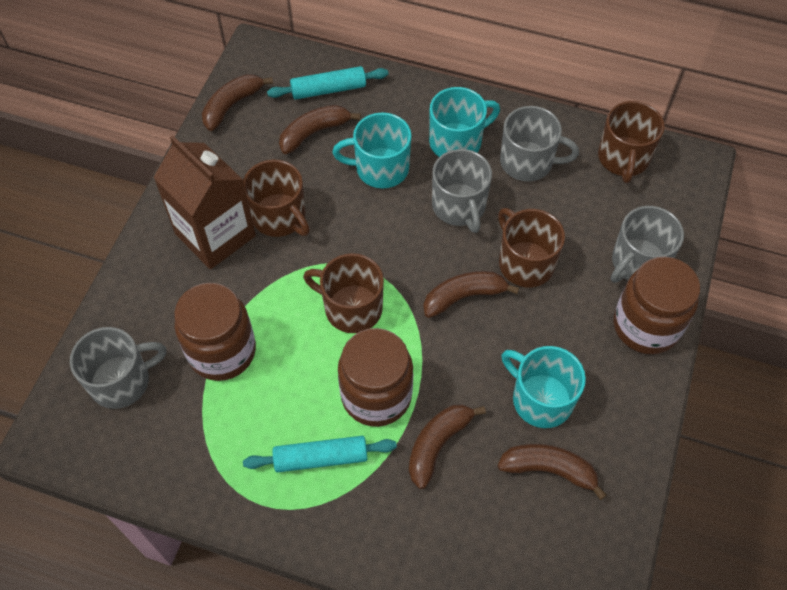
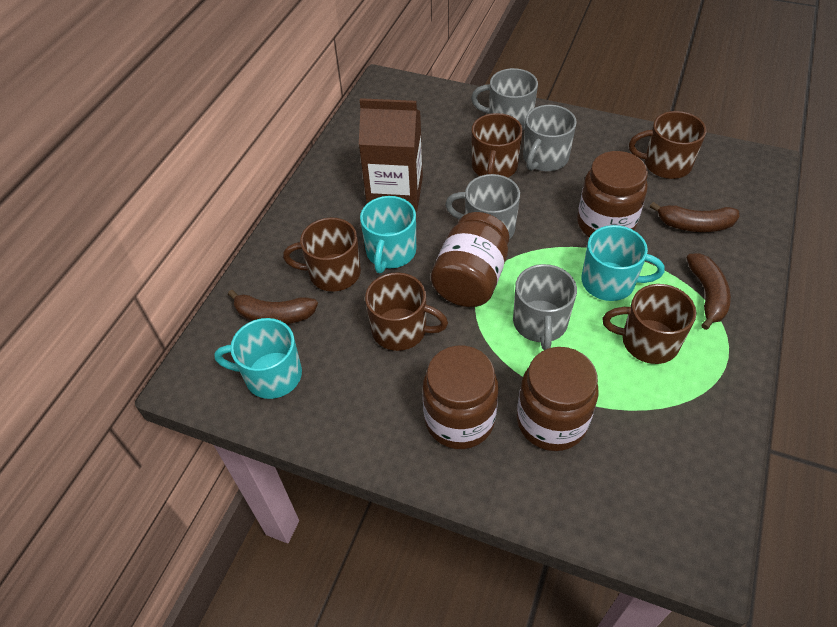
brown banana: 5 -> 3
brown jar: 3 -> 4
brown mug: 4 -> 5
turquoise rolling pin: 2 -> 0

